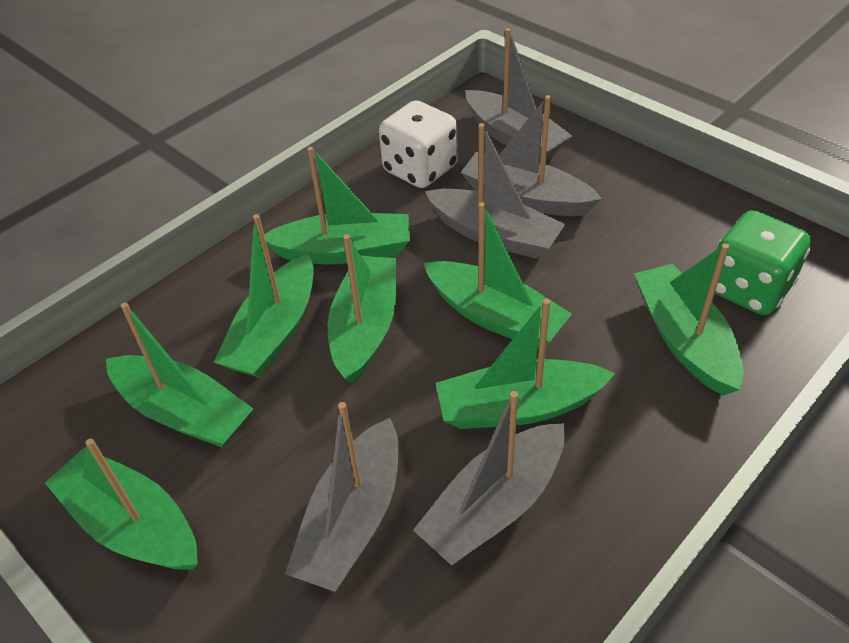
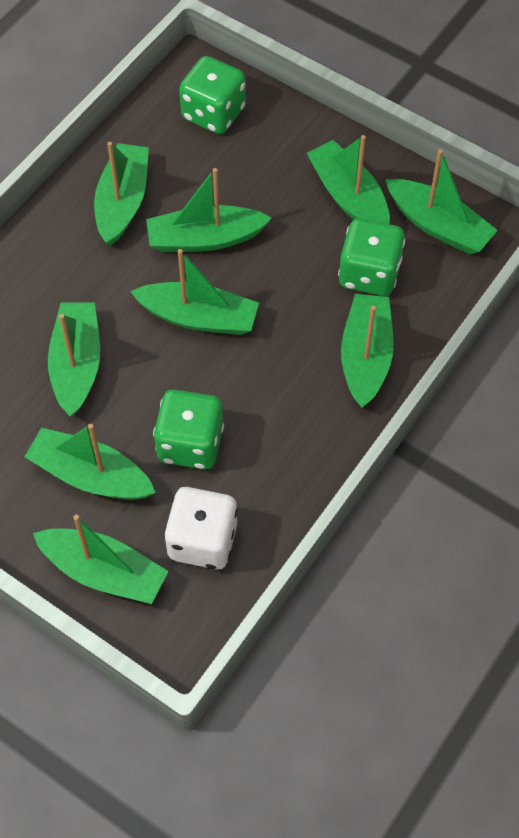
green boat: 8 -> 9
green dice: 1 -> 3
grey boat: 5 -> 0

